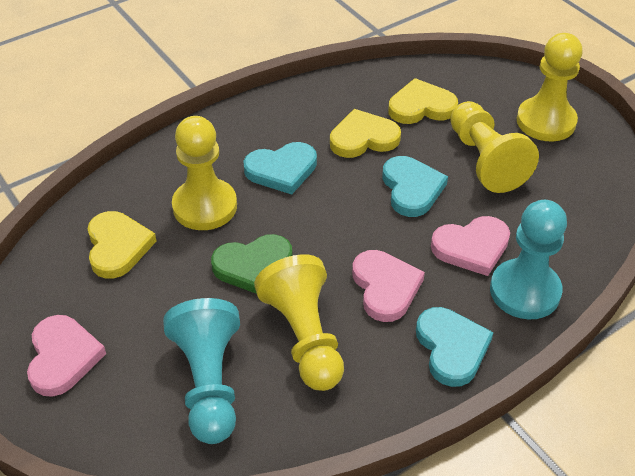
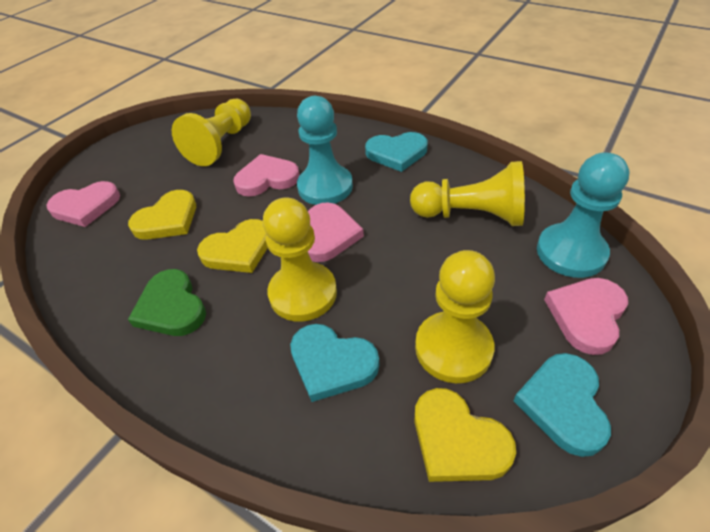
pink heart: 3 -> 4

